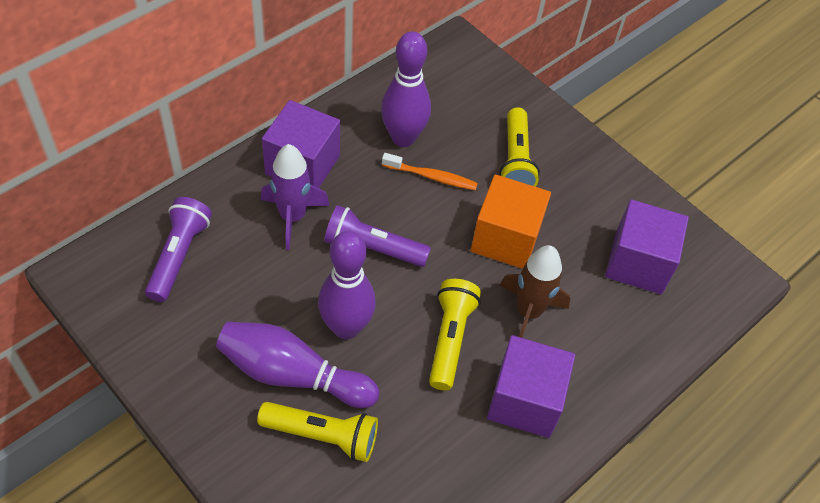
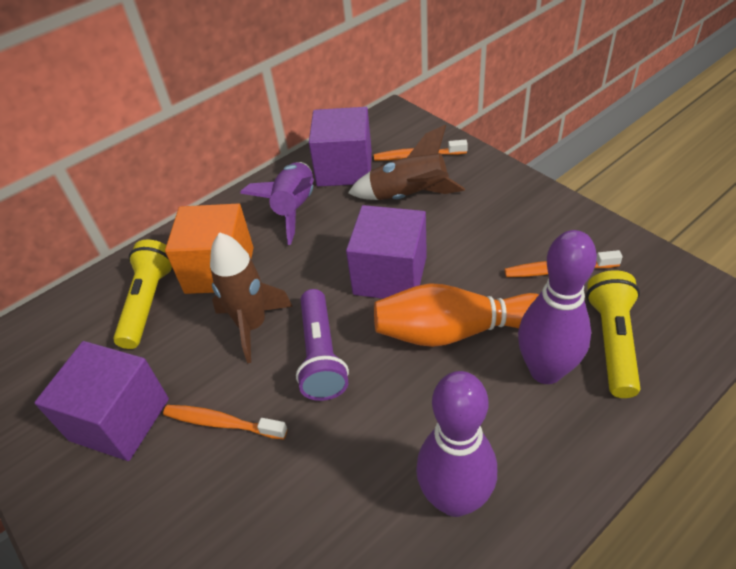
brown rocket: 1 -> 2
orange bowling pin: 0 -> 1
orange toothbrush: 1 -> 3
purple bowling pin: 3 -> 2
purple flashlight: 2 -> 1
yellow flashlight: 3 -> 2

